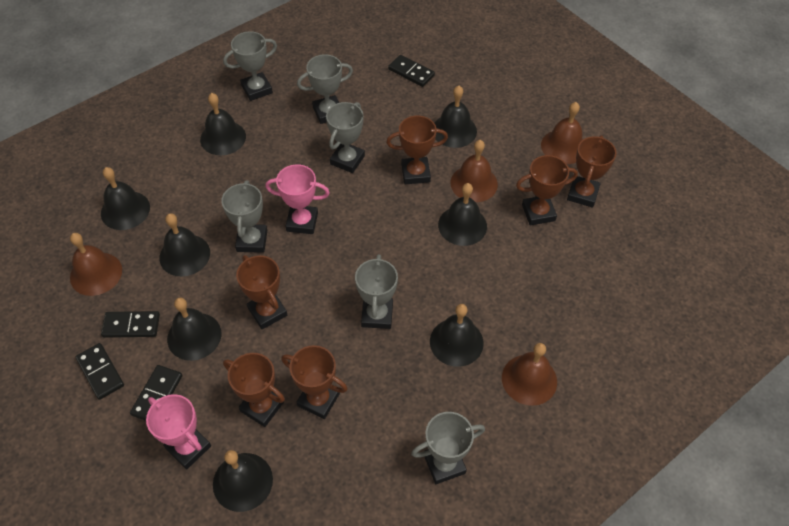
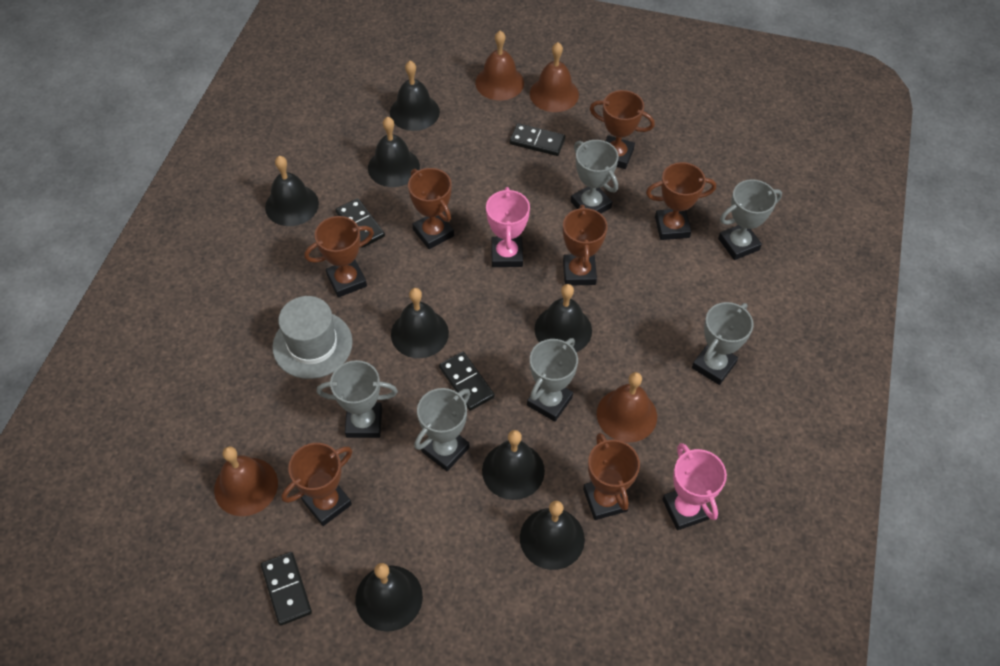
brown trophy: 6 -> 7
grey hat: 0 -> 1

